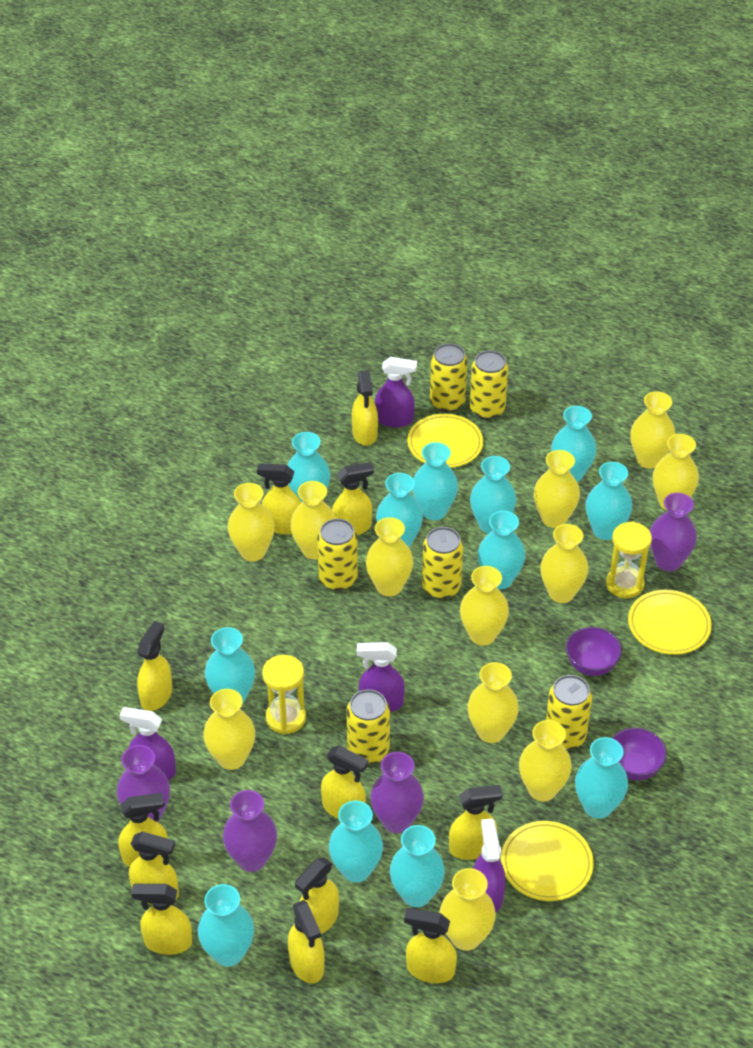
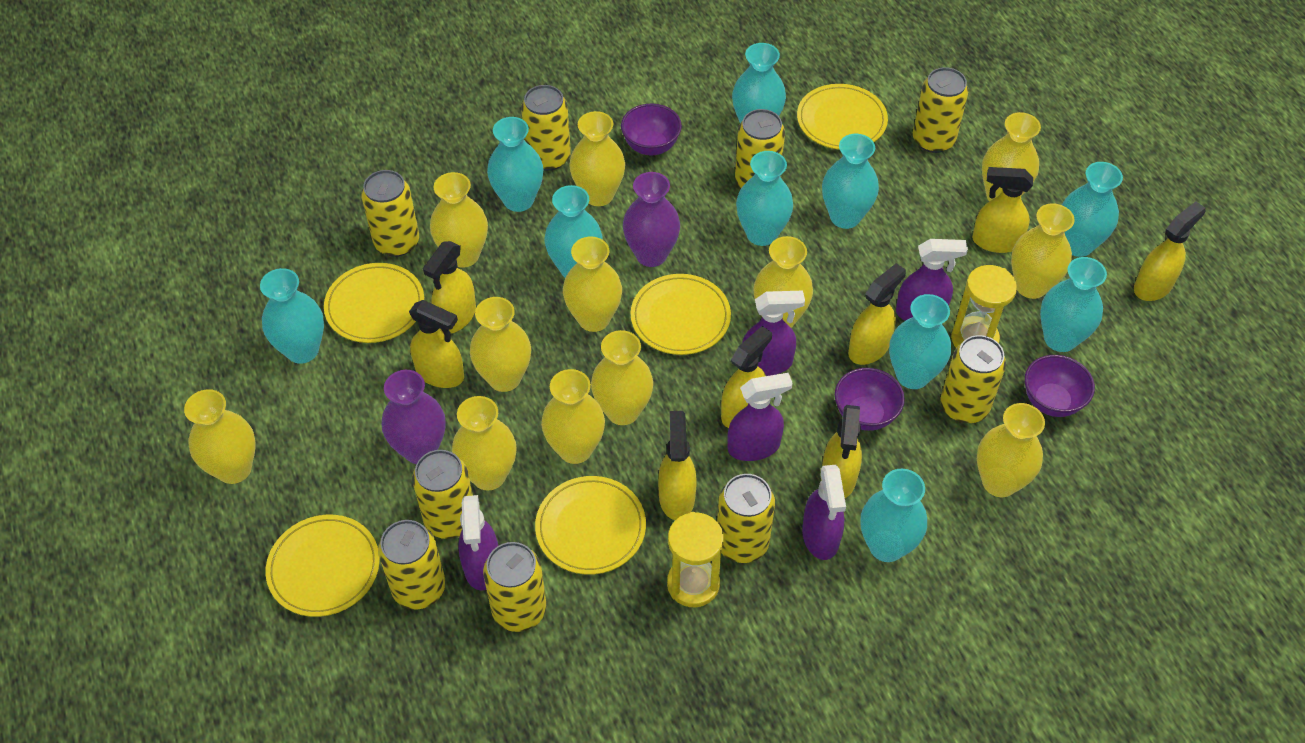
purple bowl: 2 -> 3
purple spray bottle: 4 -> 5
purple vase: 4 -> 2
turquoise vase: 12 -> 10
yellow can: 6 -> 9
yellow plate: 3 -> 5
yellow spray bottle: 12 -> 8

